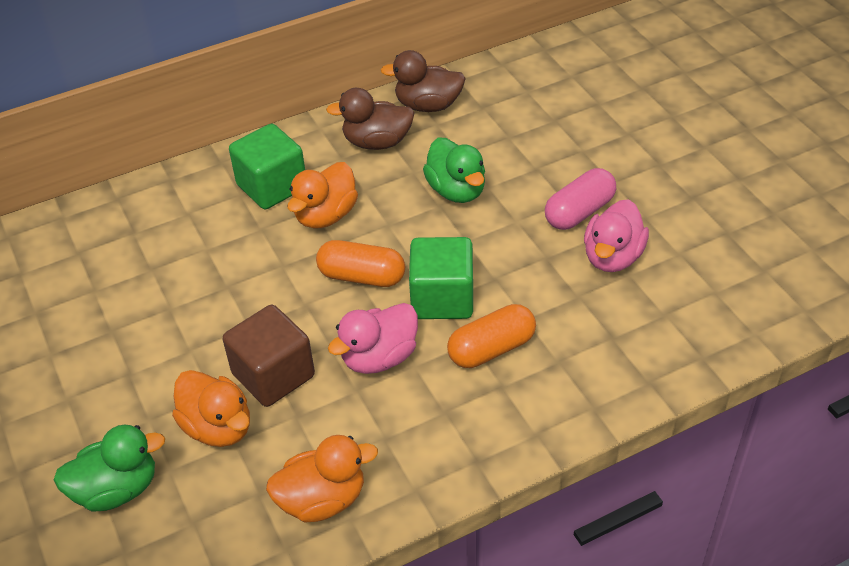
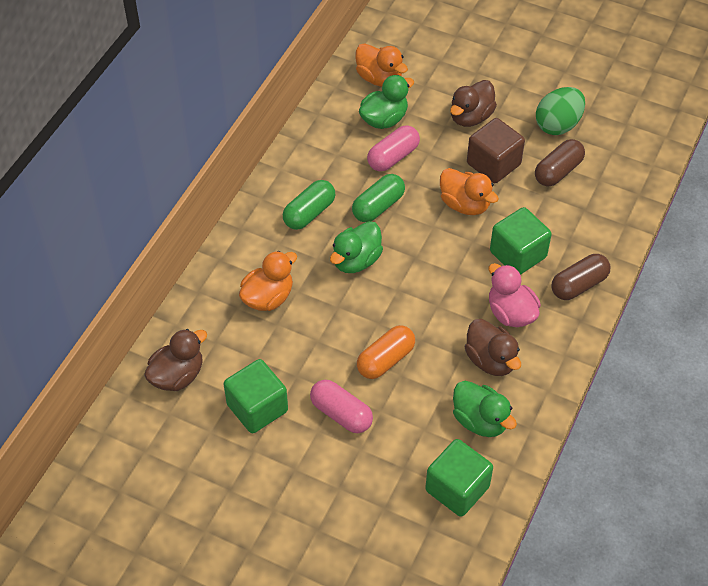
brown capsule: 0 -> 2
brown duck: 2 -> 3
green capsule: 0 -> 2
green cube: 2 -> 3
green duck: 2 -> 3
green egg: 0 -> 1
orange capsule: 2 -> 1
pink capsule: 1 -> 2
pink duck: 2 -> 1

